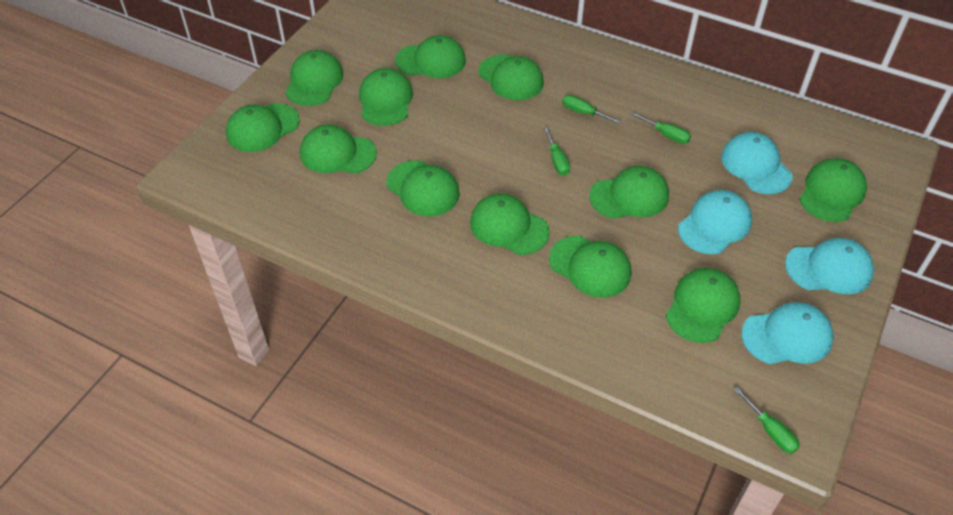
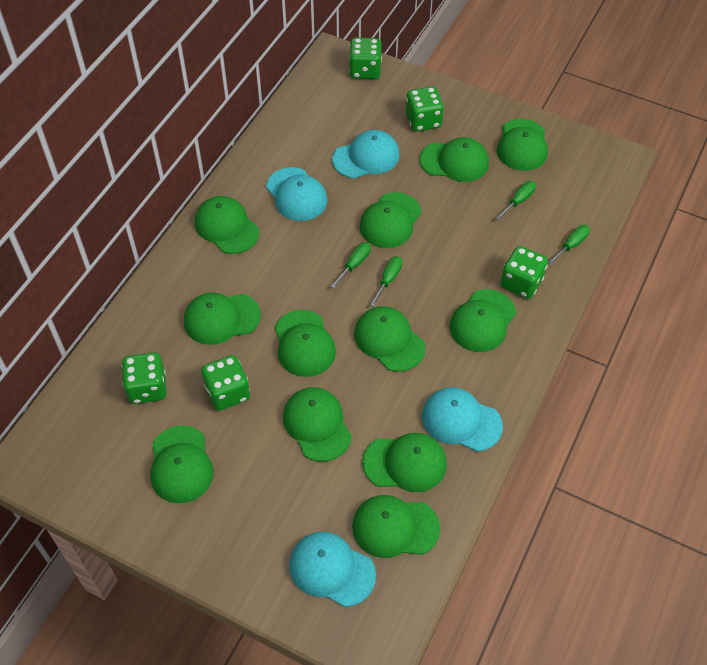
green dice: 0 -> 5

